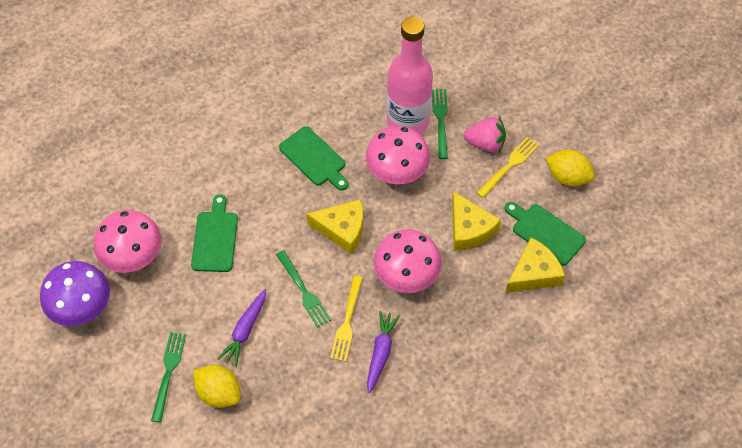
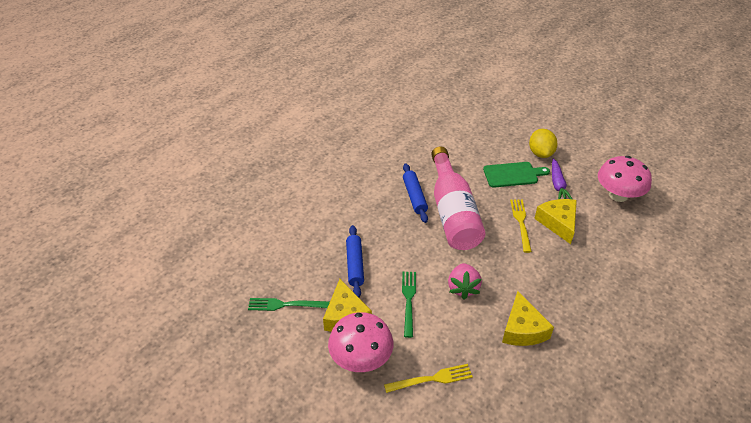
blue rolling pin: 0 -> 2
green cutting board: 3 -> 1
green fork: 3 -> 2
pink mushroom: 3 -> 2
purple carrot: 2 -> 1
purple mushroom: 1 -> 0
yellow lemon: 2 -> 1

